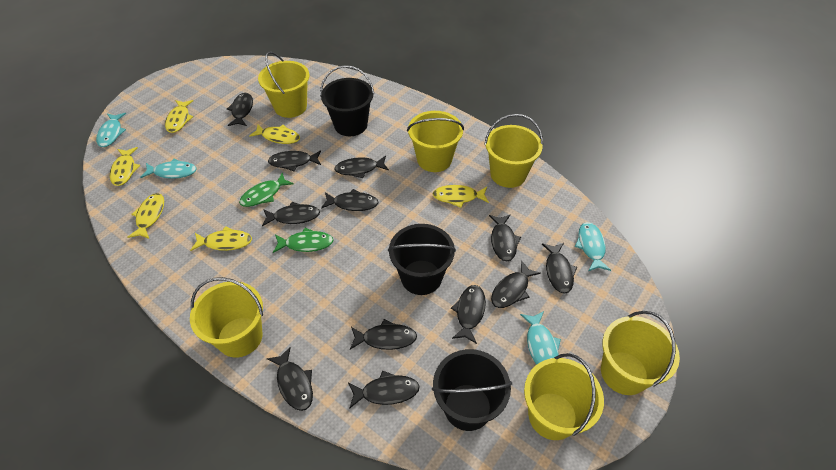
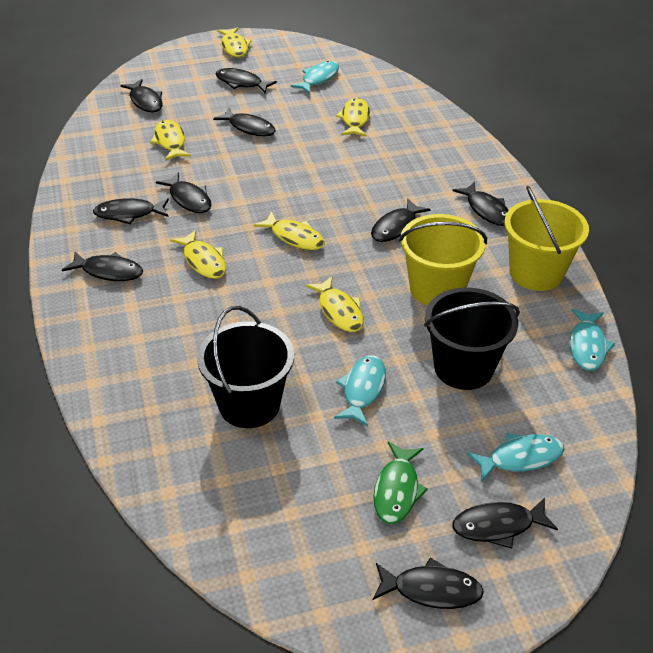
black bucket: 3 -> 2
black fish: 12 -> 10
green fish: 2 -> 1
yellow bucket: 6 -> 2

